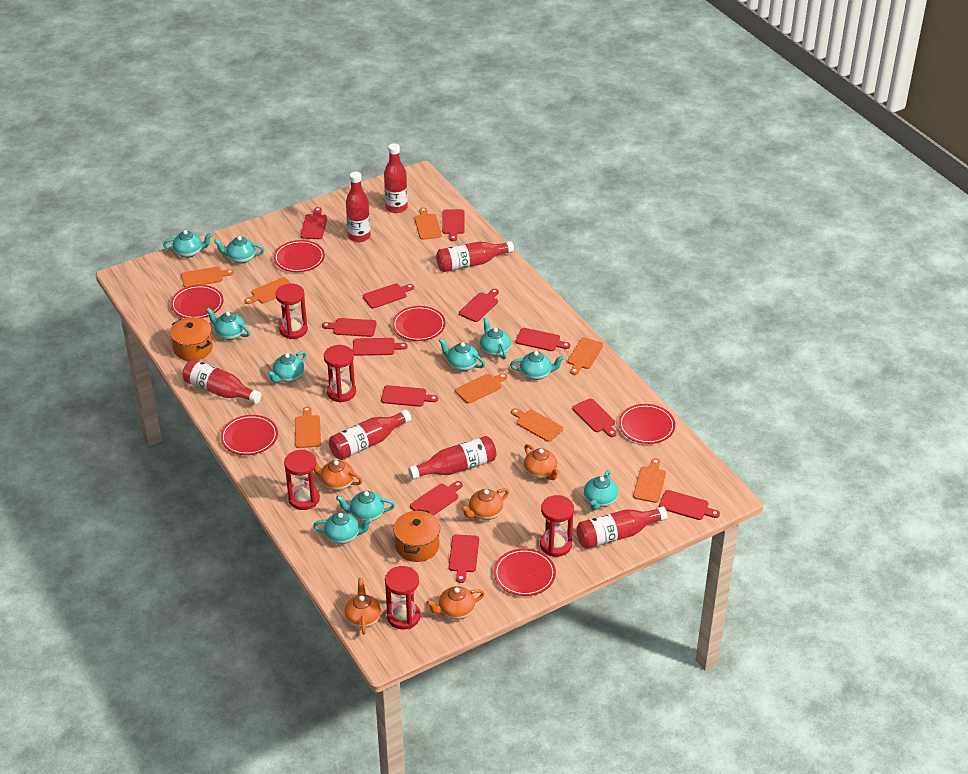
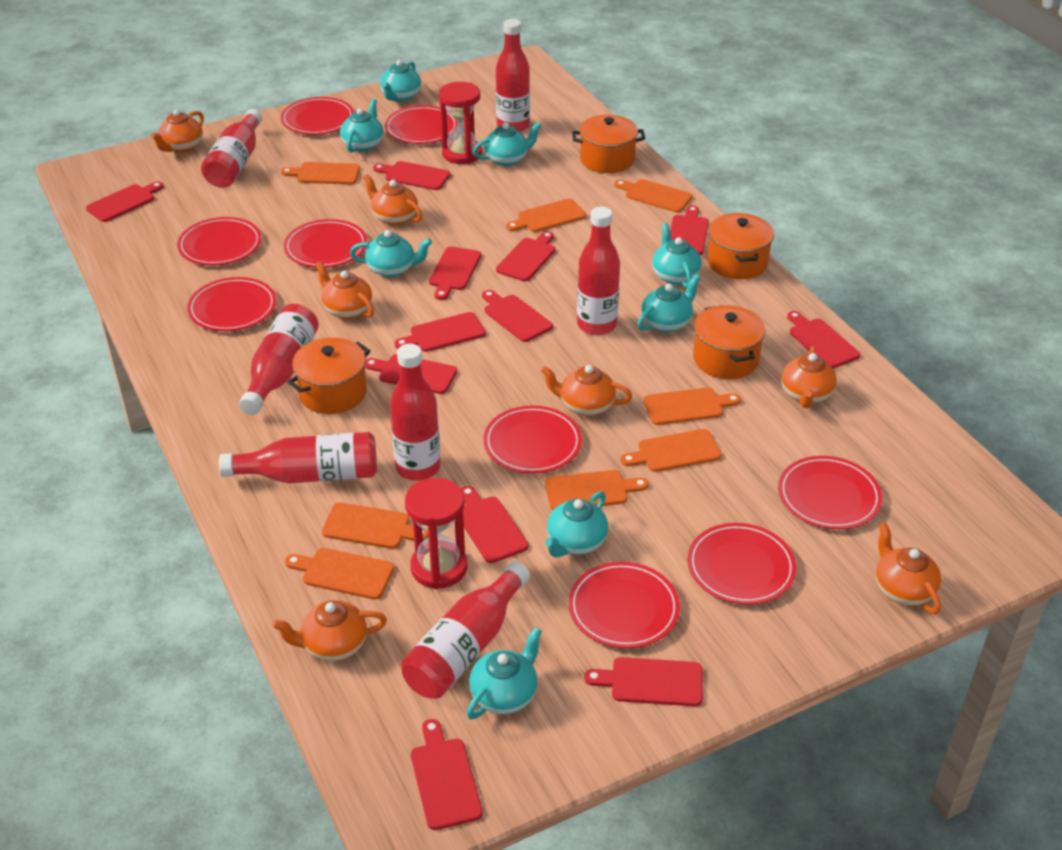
orange pot: 2 -> 4
orange teapot: 5 -> 7
red hourglass: 5 -> 2
red plate: 6 -> 9
turquoise teapot: 10 -> 8

